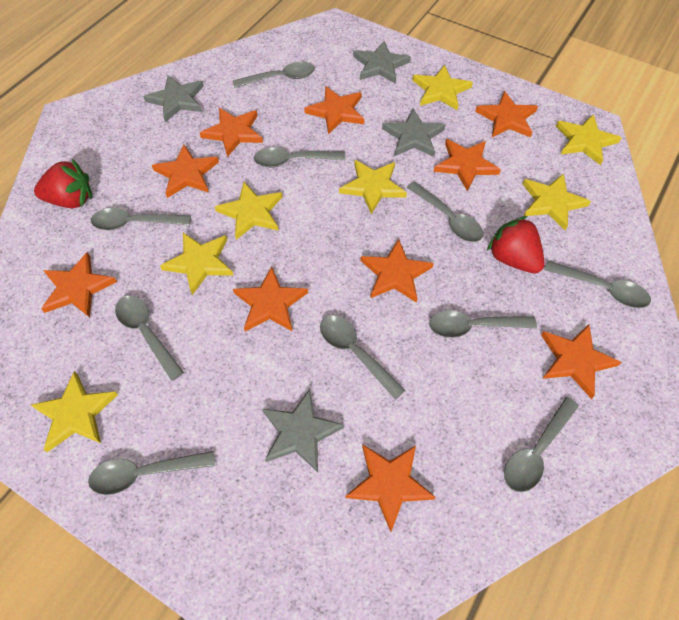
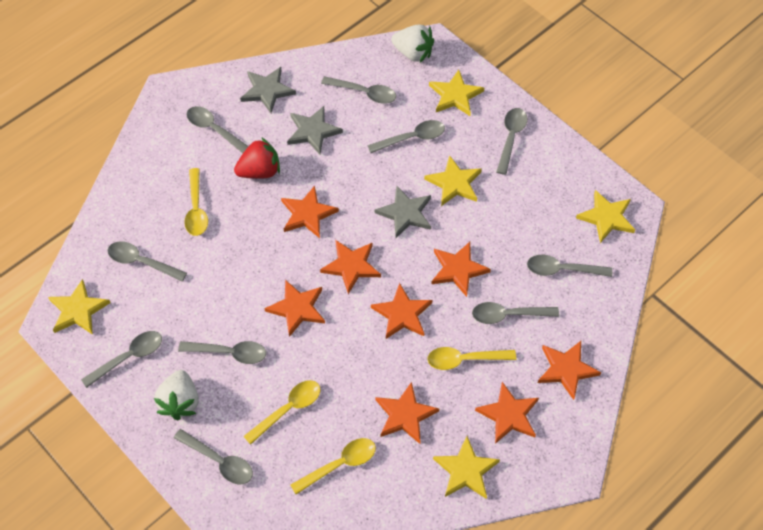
grey star: 4 -> 3
orange star: 10 -> 8
red strawberry: 2 -> 1
white strawberry: 0 -> 2
yellow spoon: 0 -> 4
yellow star: 7 -> 5

